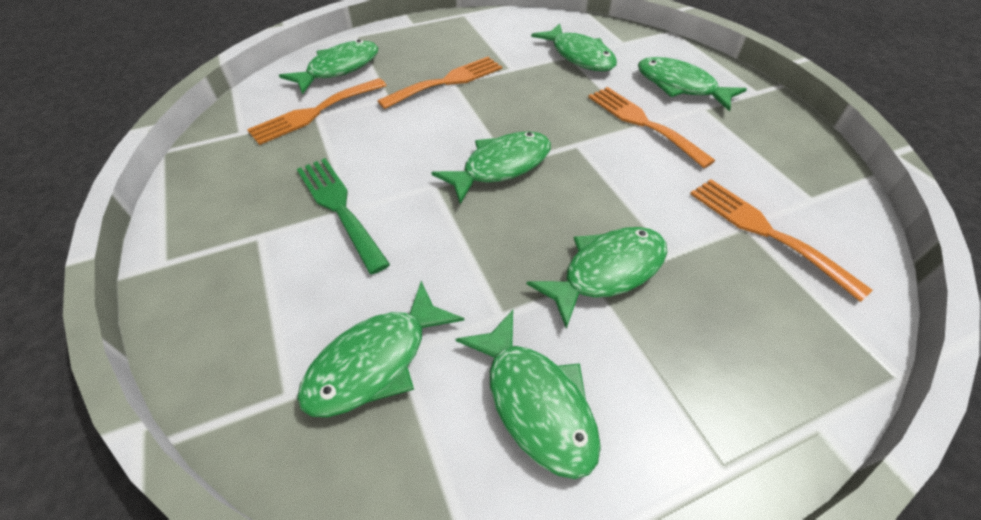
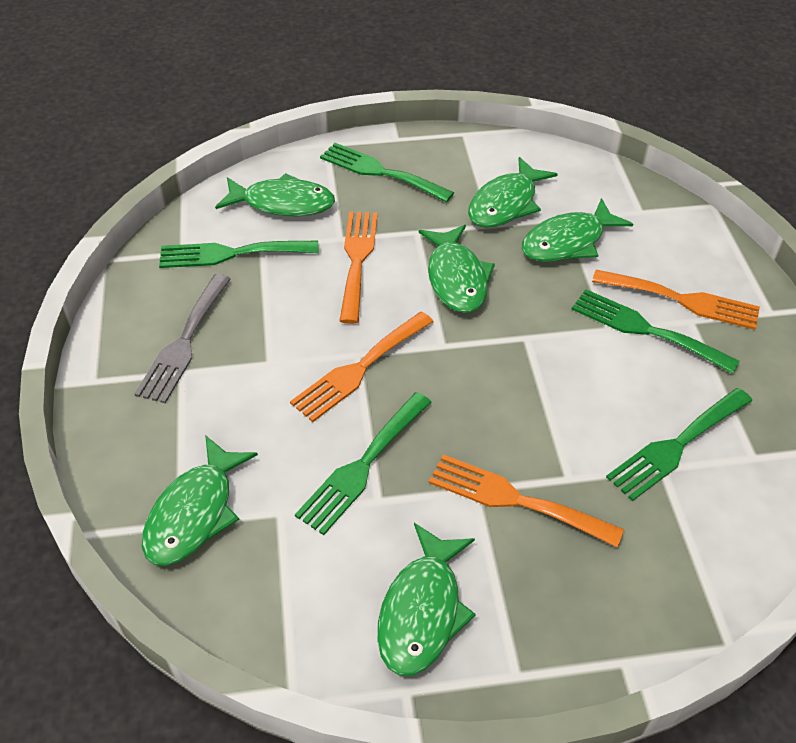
green fish: 7 -> 6
green fork: 1 -> 5
grey fork: 0 -> 1

